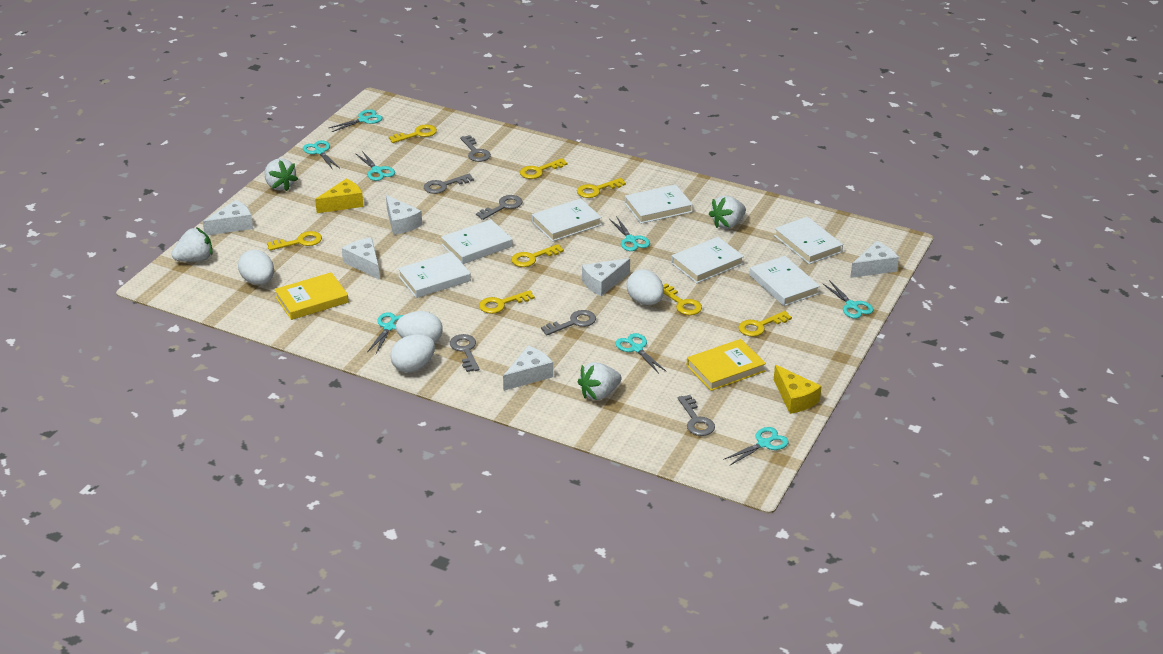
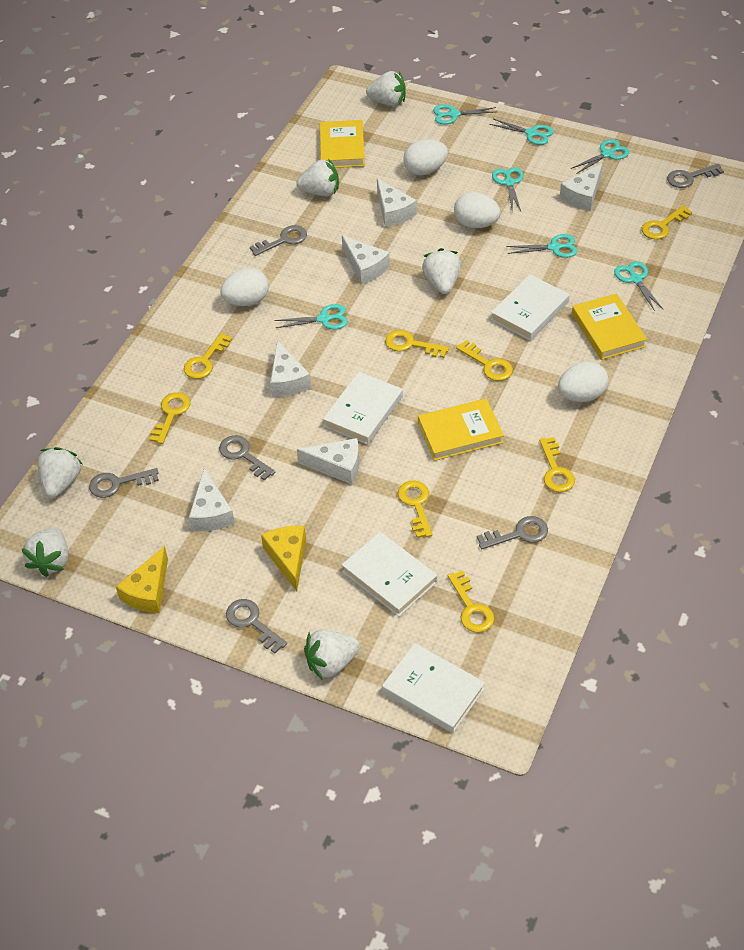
turquoise scissors: 8 -> 7
white book: 7 -> 4
white strawberry: 4 -> 6
yellow book: 2 -> 3

